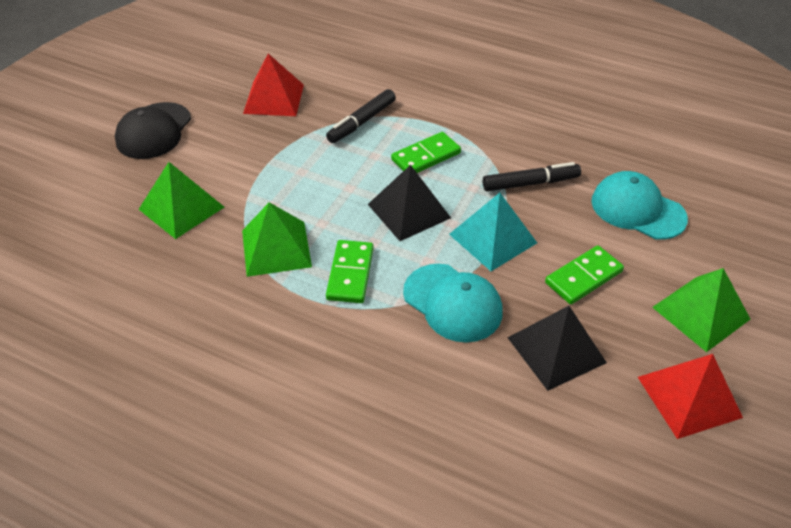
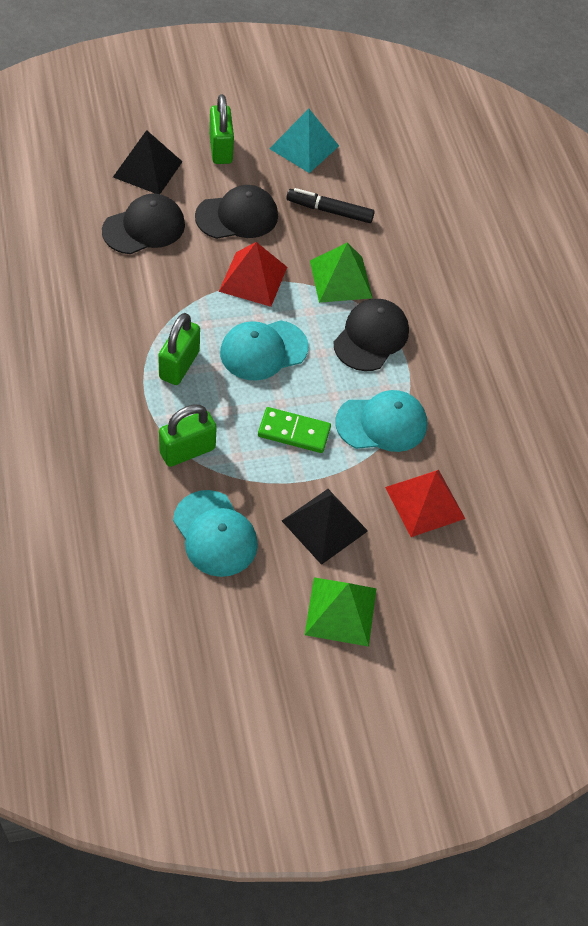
black cap: 1 -> 3
black marker: 2 -> 1
green domino: 3 -> 1
green padlock: 0 -> 3
green pyramid: 3 -> 2
turquoise cap: 2 -> 3

